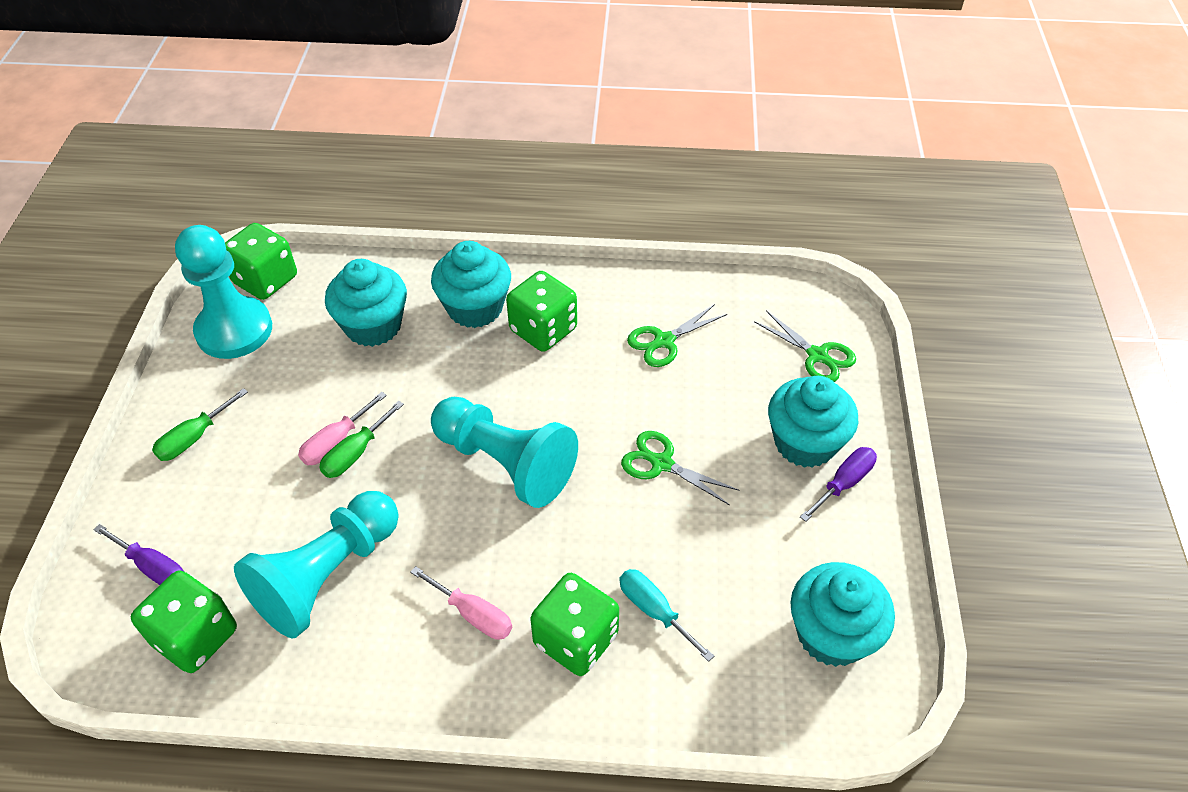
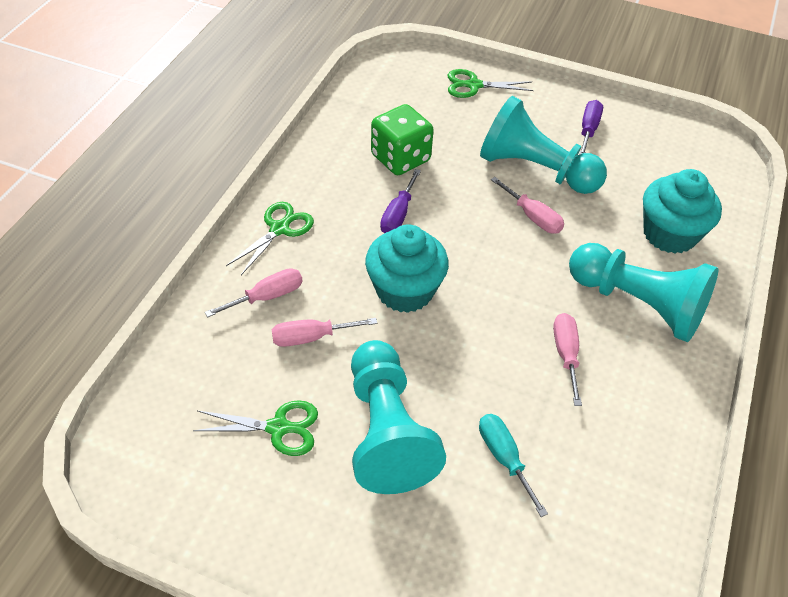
green dice: 4 -> 1
green screwdriver: 2 -> 0
pink screwdriver: 2 -> 4
turquoise cupcake: 4 -> 2

